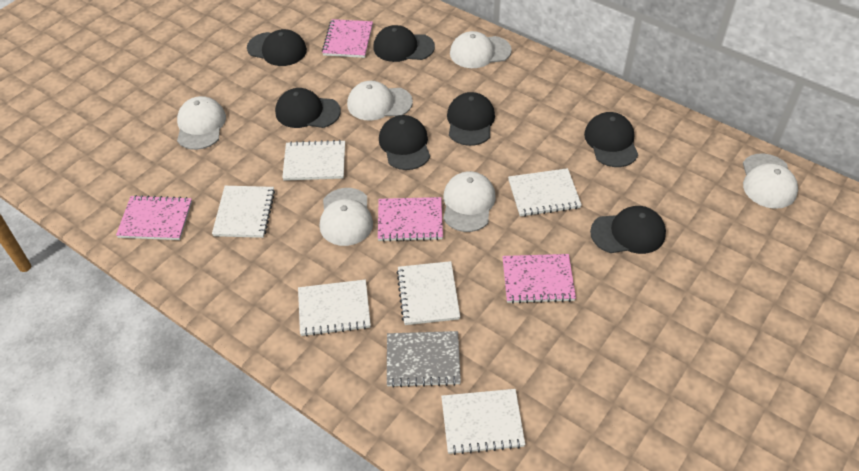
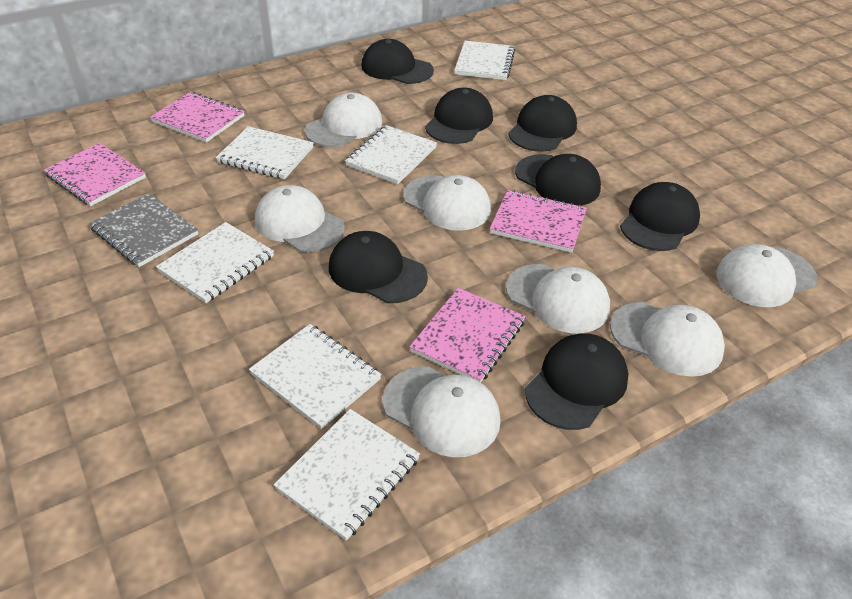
white cap: 6 -> 7

